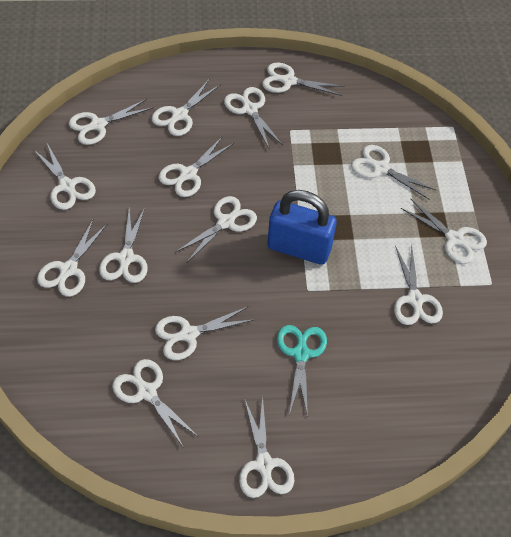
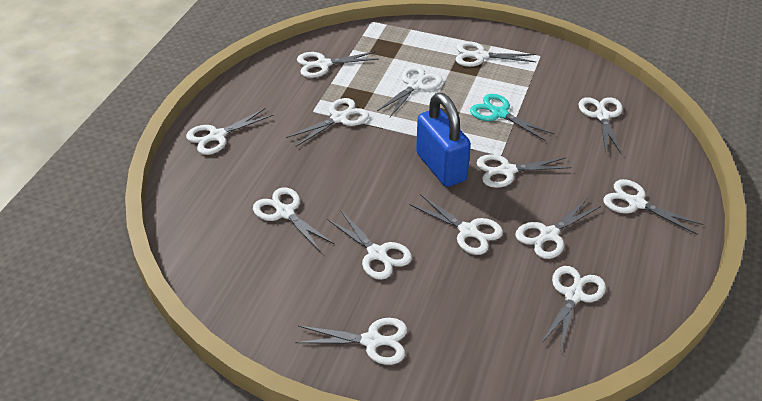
white scissors: 15 -> 14

